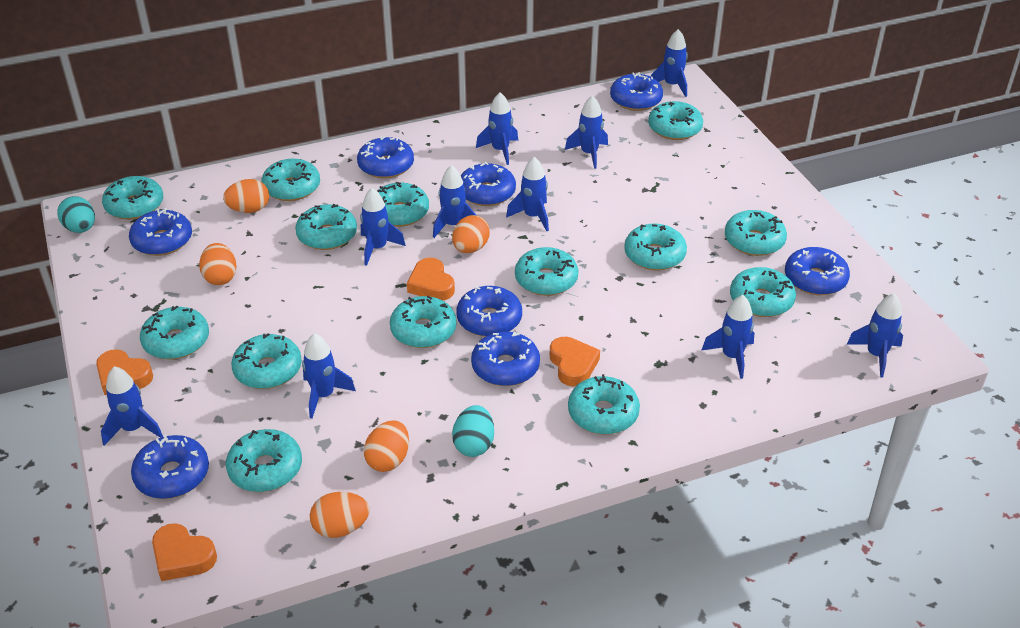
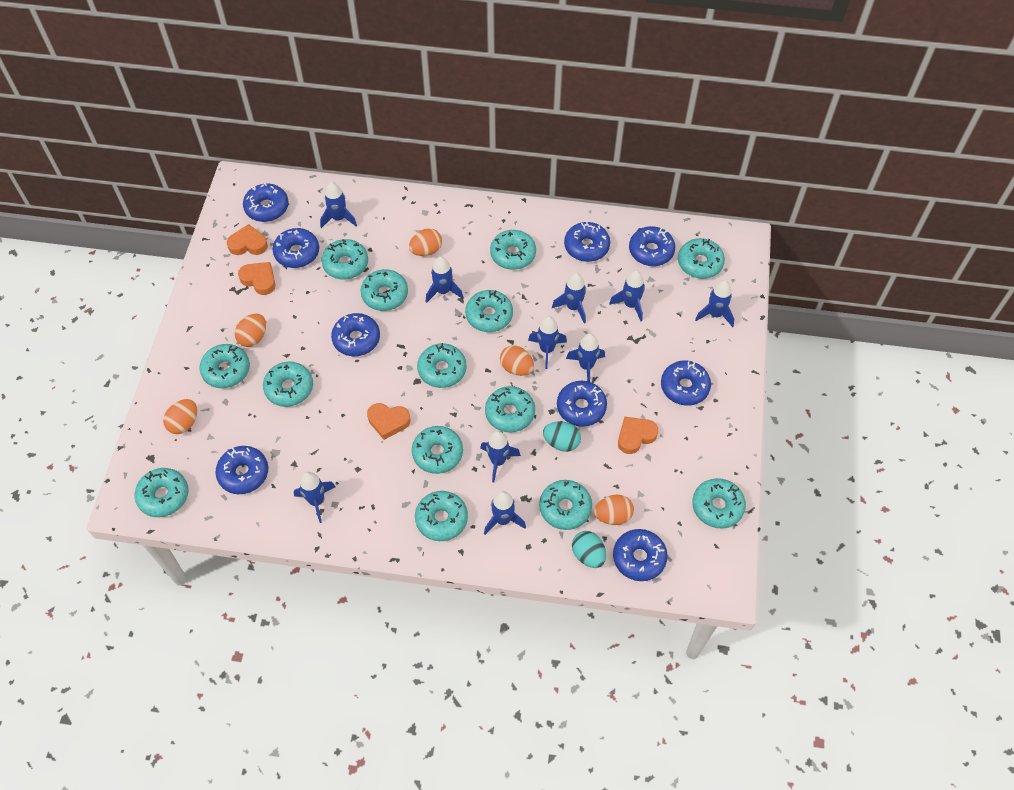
blue donut: 8 -> 9

